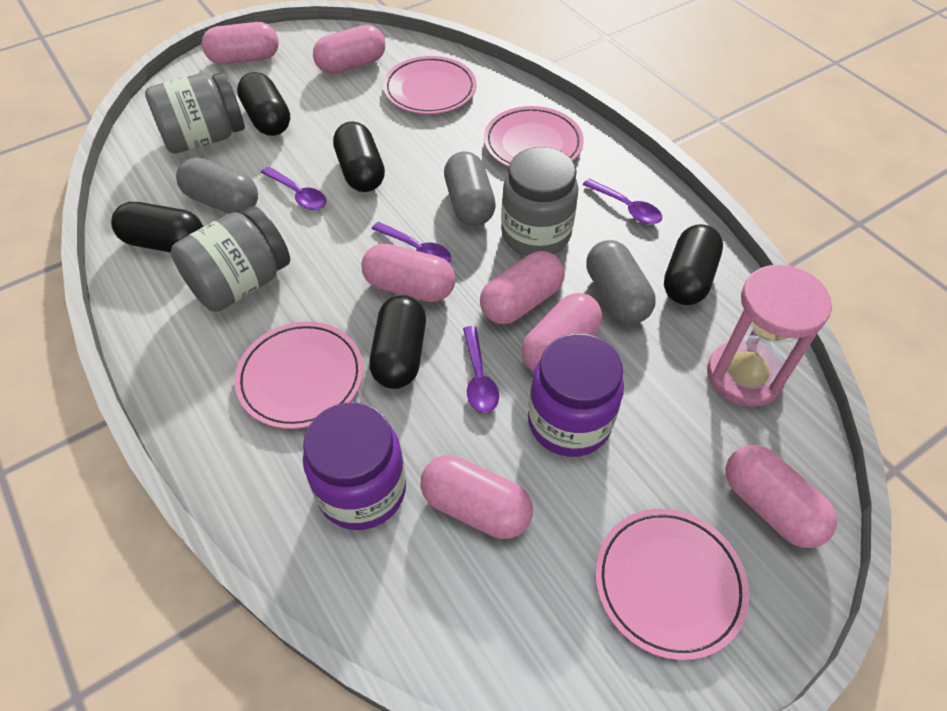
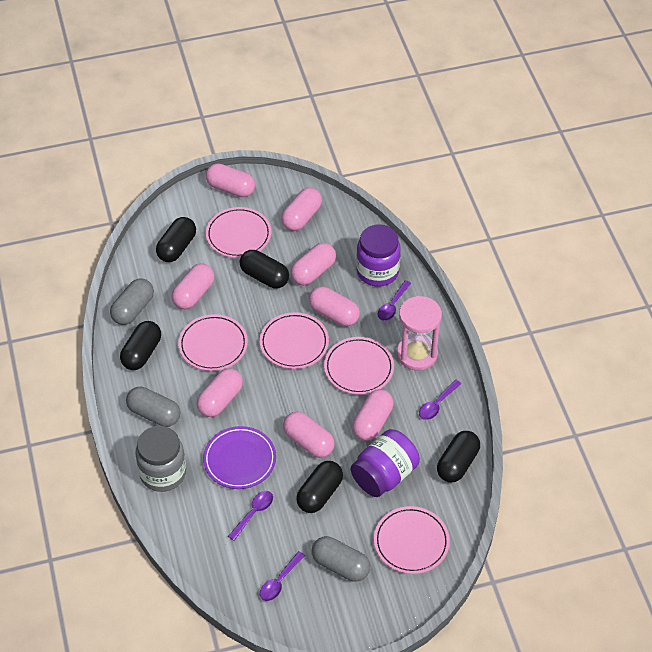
grey jar: 3 -> 1
pink capsule: 7 -> 8
pink plate: 4 -> 5
purple plate: 0 -> 1

